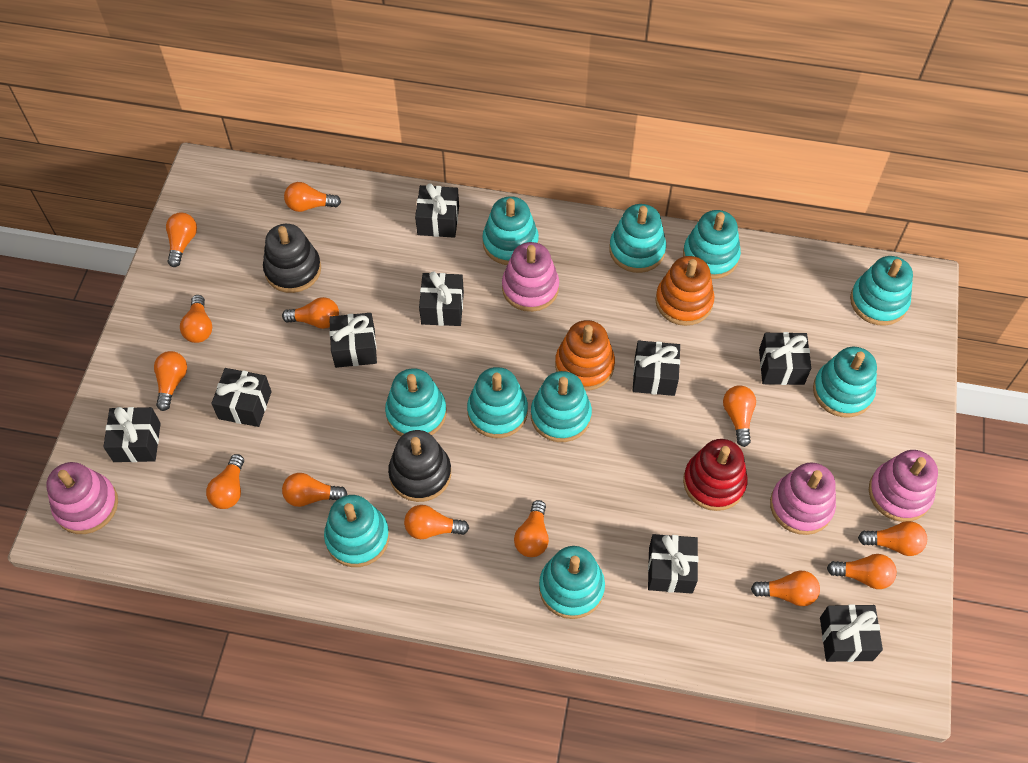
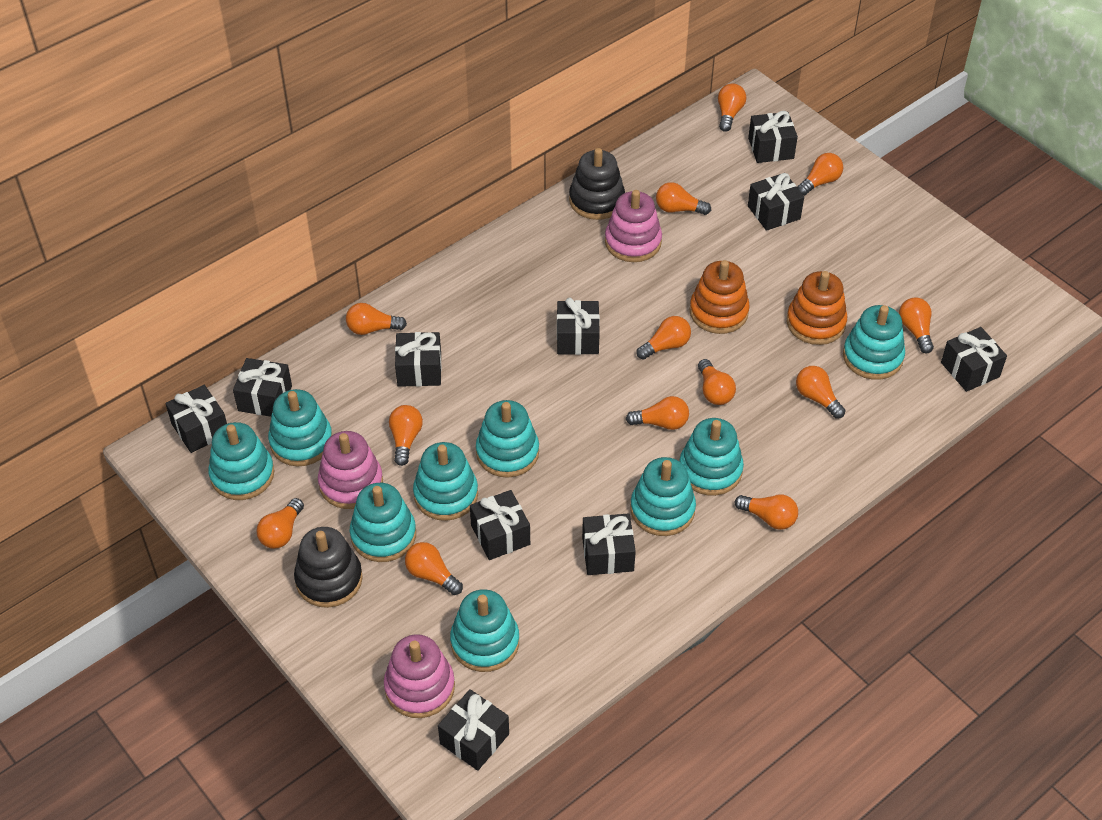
black gift: 9 -> 10
pink stacking toy: 4 -> 3
red stacking toy: 1 -> 0
turquoise stacking toy: 10 -> 9

